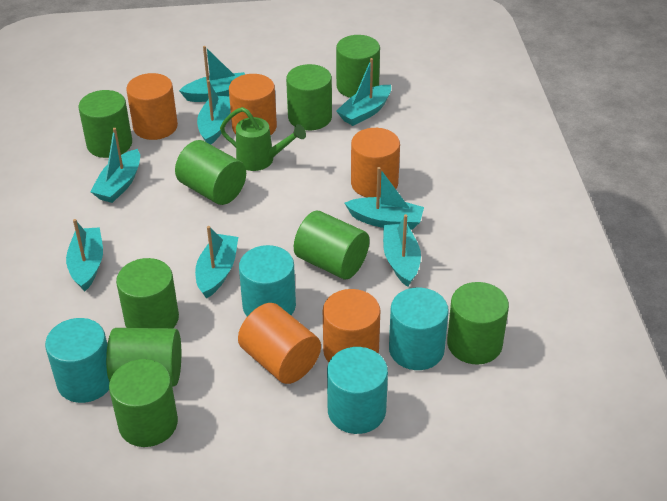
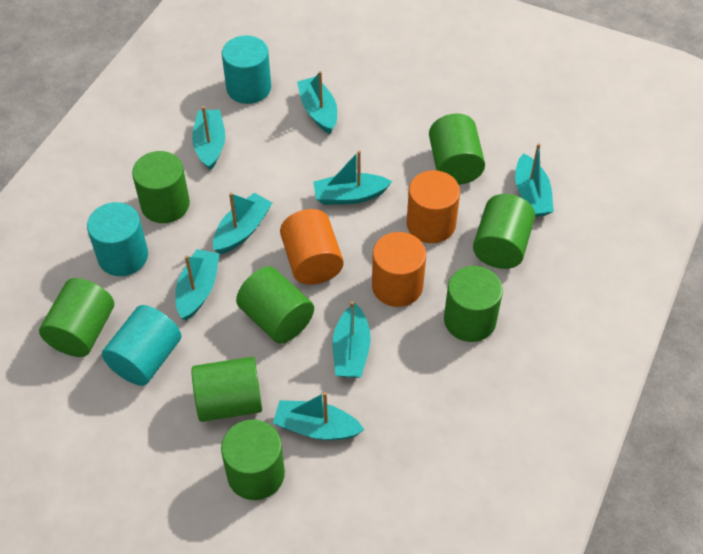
green cylinder: 9 -> 8
green watering can: 1 -> 0
orange cylinder: 5 -> 3
turquoise cylinder: 4 -> 3

